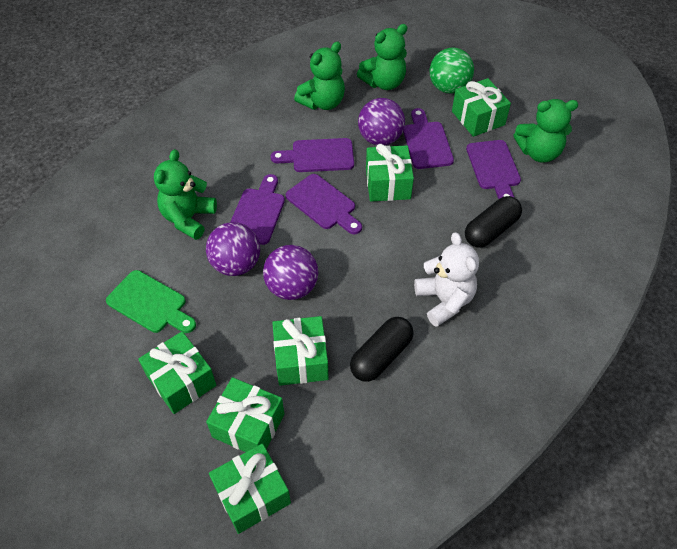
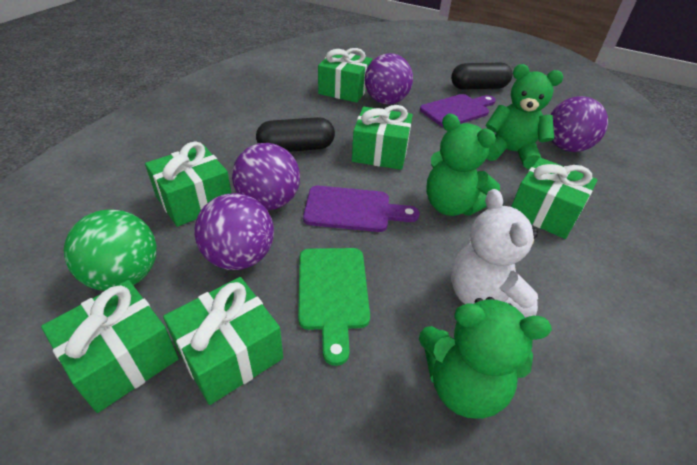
green teddy bear: 4 -> 3
purple ball: 3 -> 4
purple cutting board: 5 -> 2

